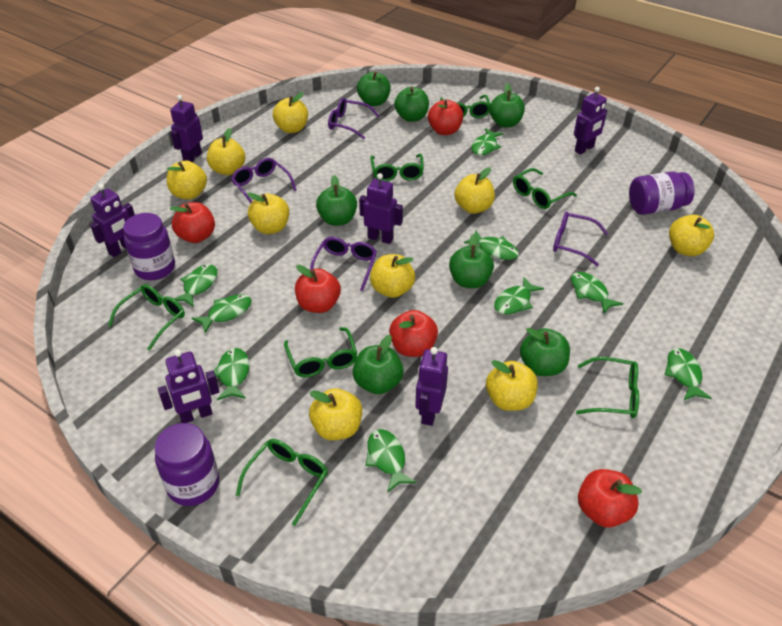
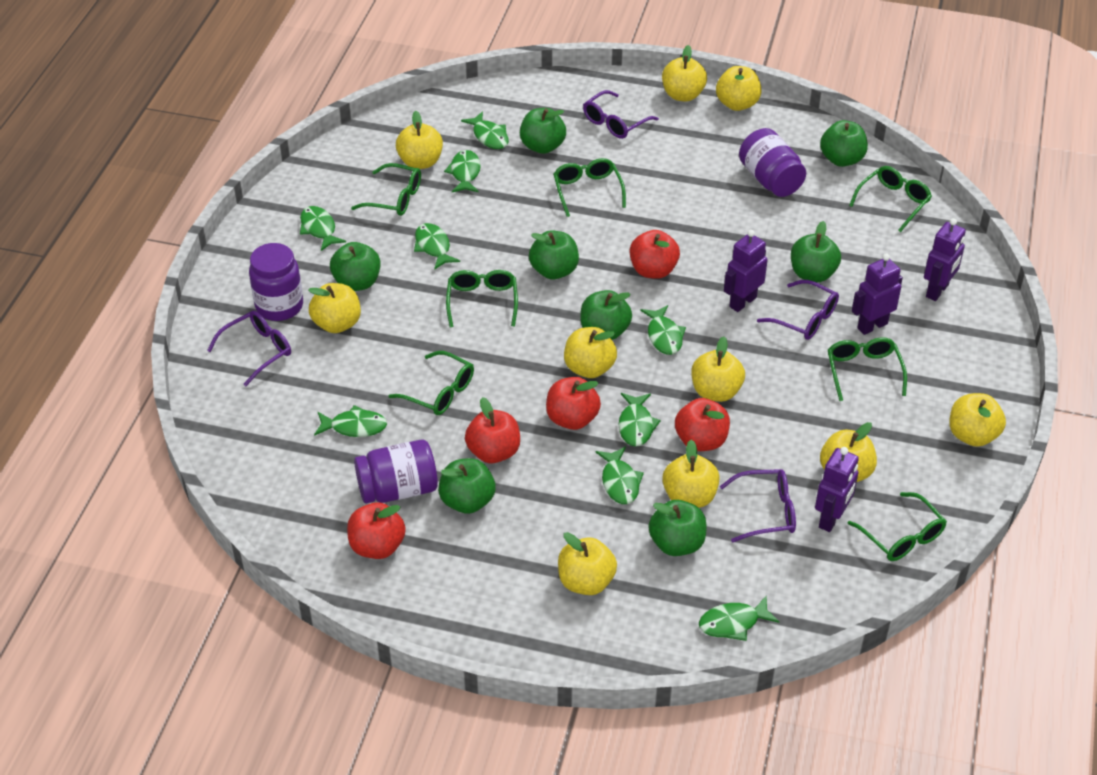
green apple: 7 -> 8
purple robot: 6 -> 4
yellow apple: 9 -> 10

